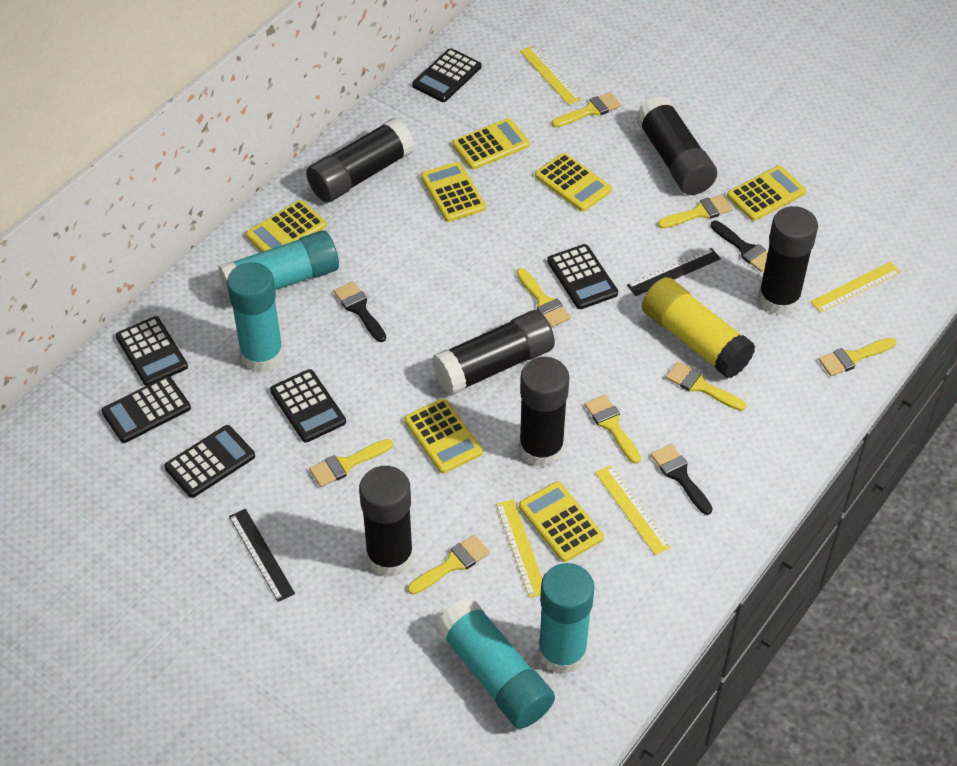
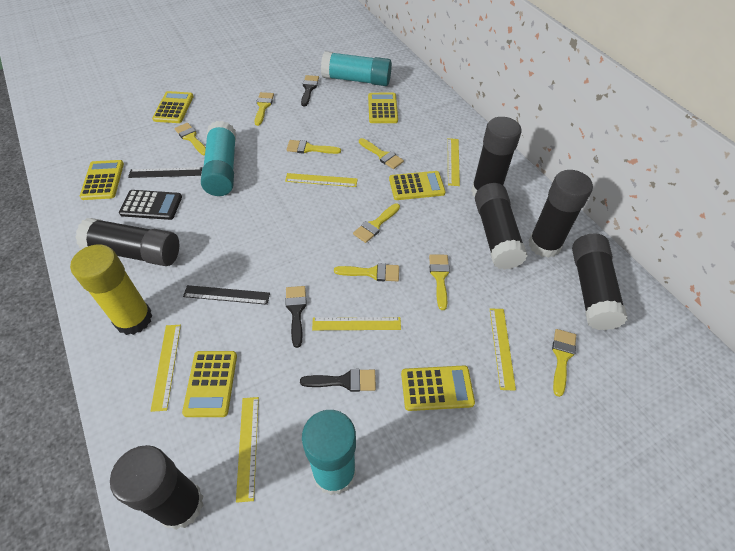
black calculator: 6 -> 1
turquoise glue stick: 4 -> 3
yellow calculator: 7 -> 6
yellow ruler: 4 -> 6

